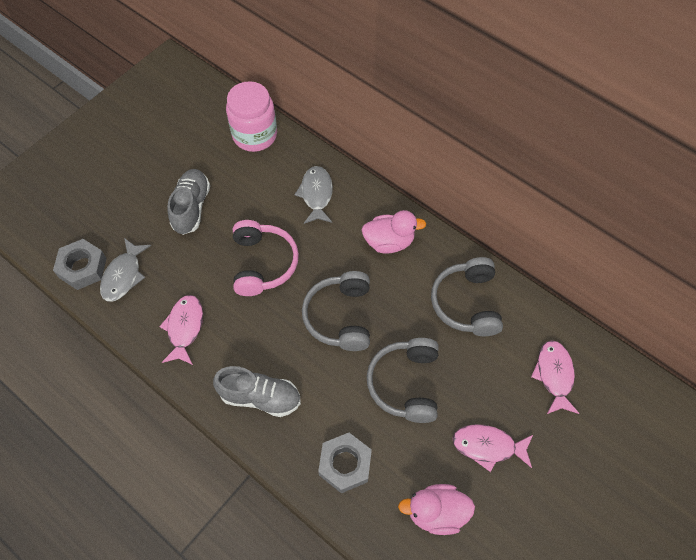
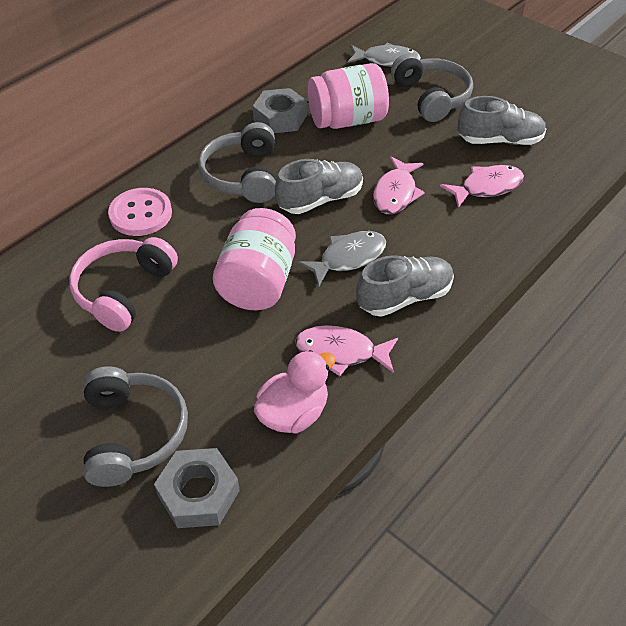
grey shoe: 2 -> 3
pink button: 0 -> 1
pink duck: 2 -> 1
pink jar: 1 -> 2

